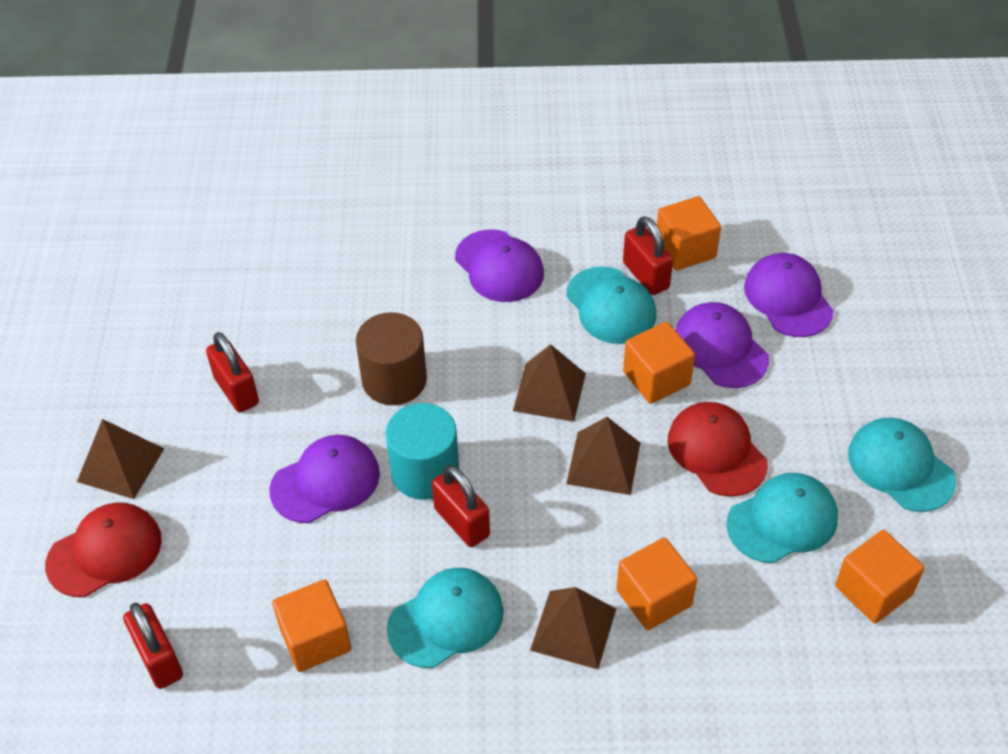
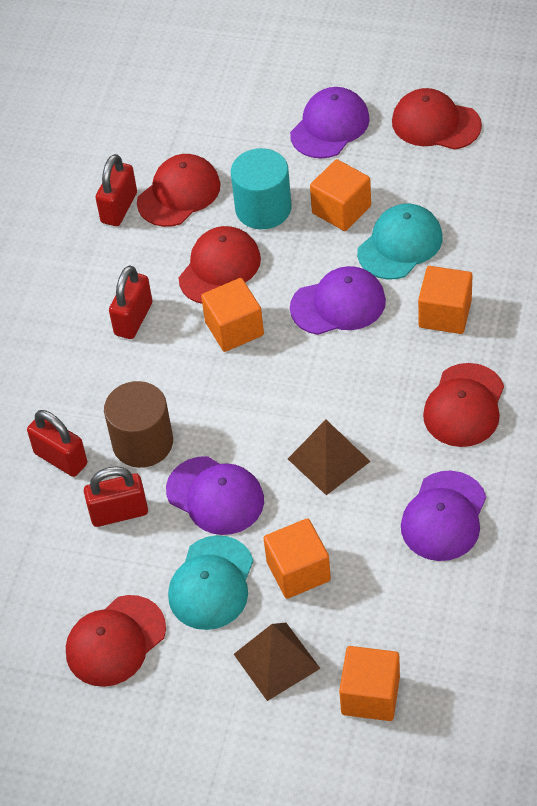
brown pyramid: 4 -> 2
red cap: 2 -> 5
turquoise cap: 4 -> 2

